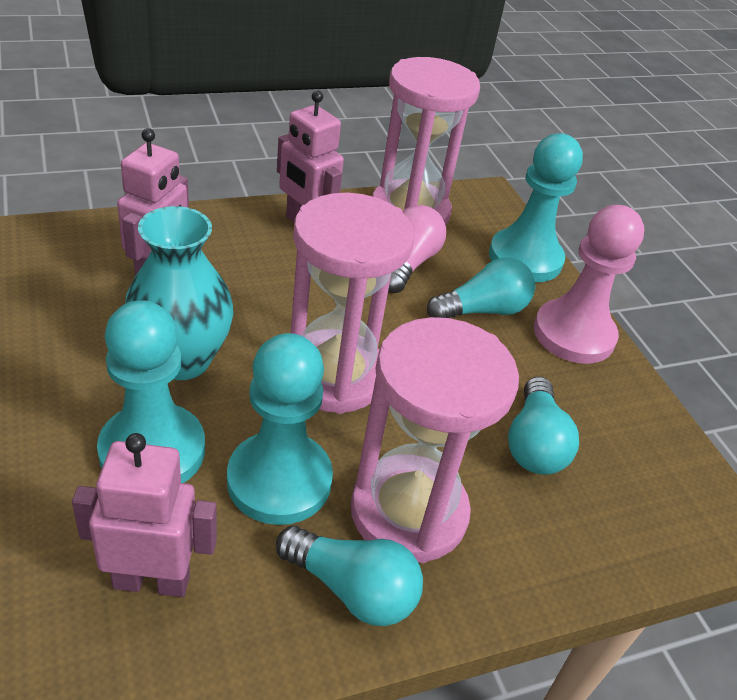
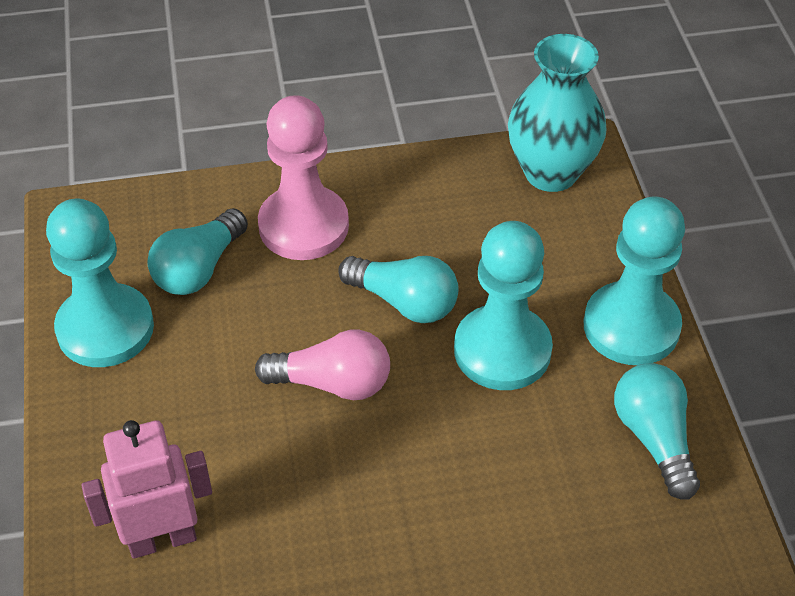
pink hourglass: 3 -> 0
pink robot: 3 -> 1

